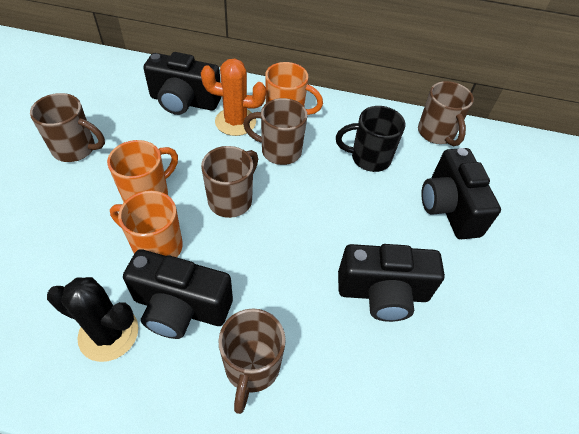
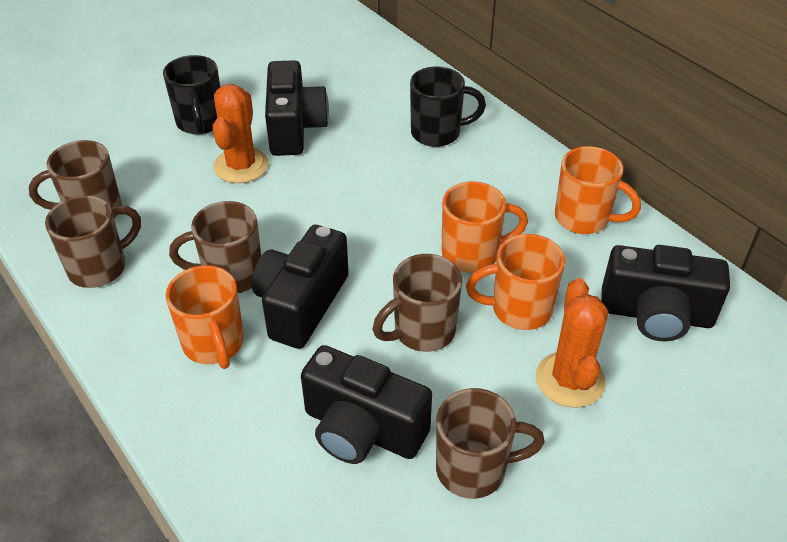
black cactus: 1 -> 0
black mug: 1 -> 2
orange cactus: 1 -> 2
orange mug: 3 -> 4

